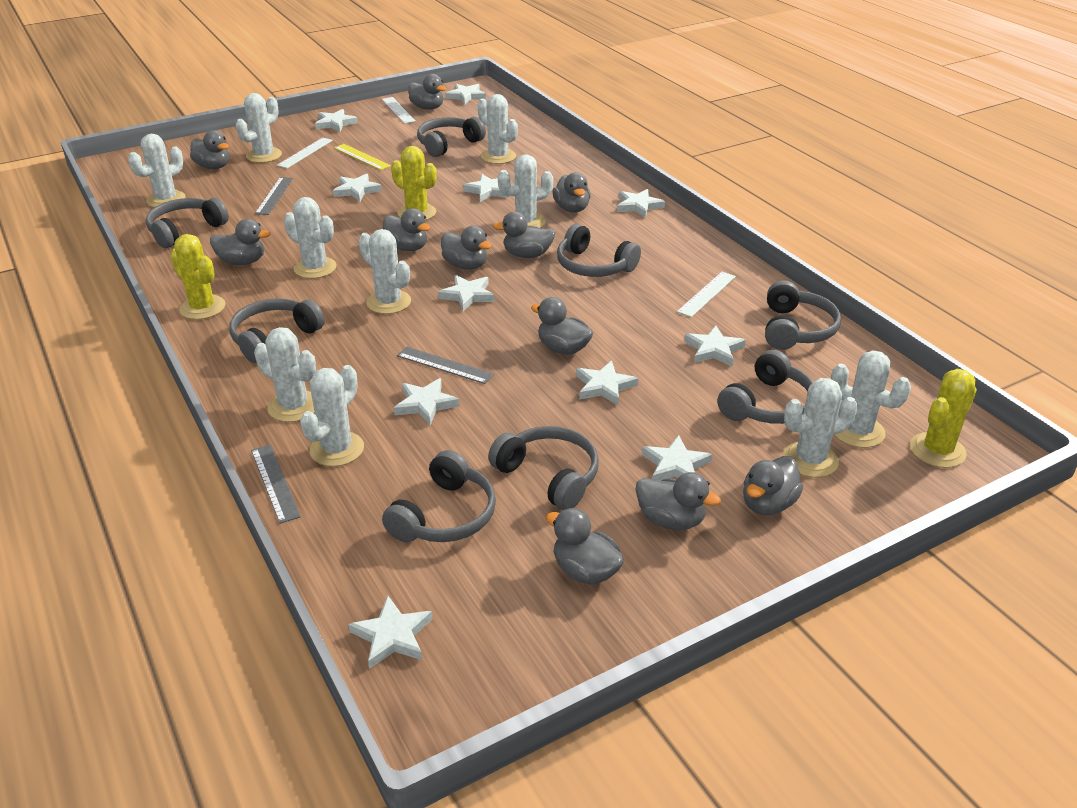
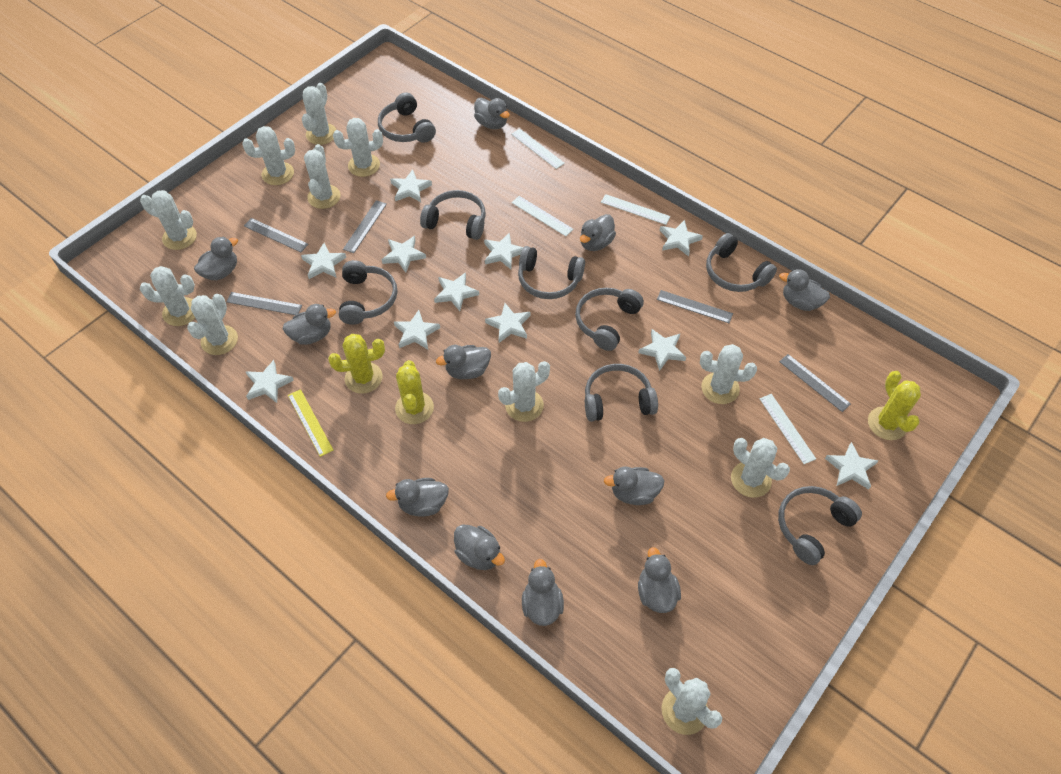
grey ruler: 3 -> 5
white cactus: 10 -> 11
white ruler: 3 -> 4

